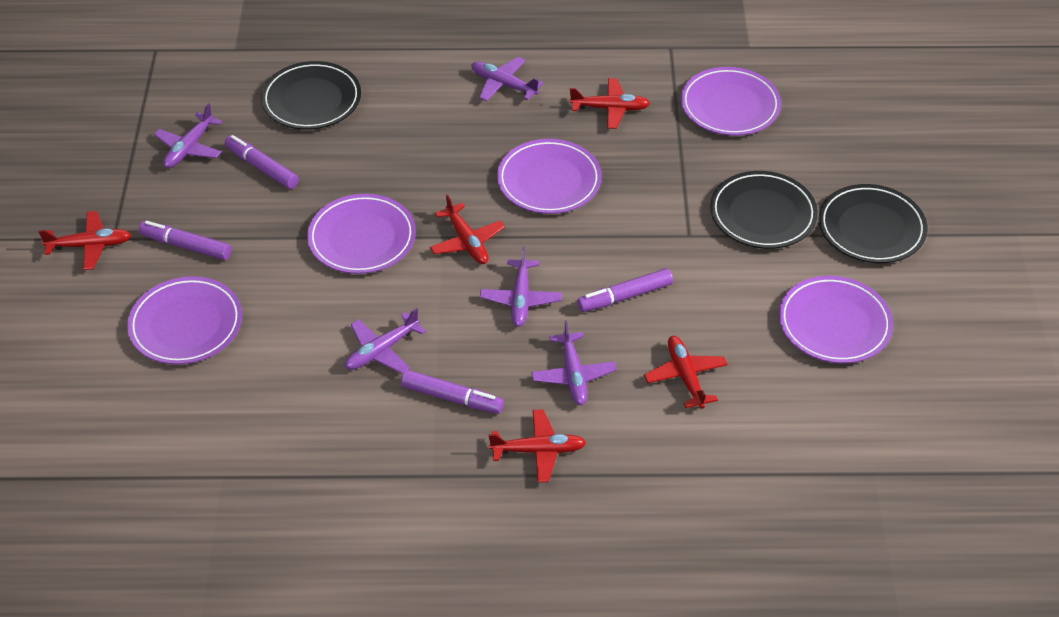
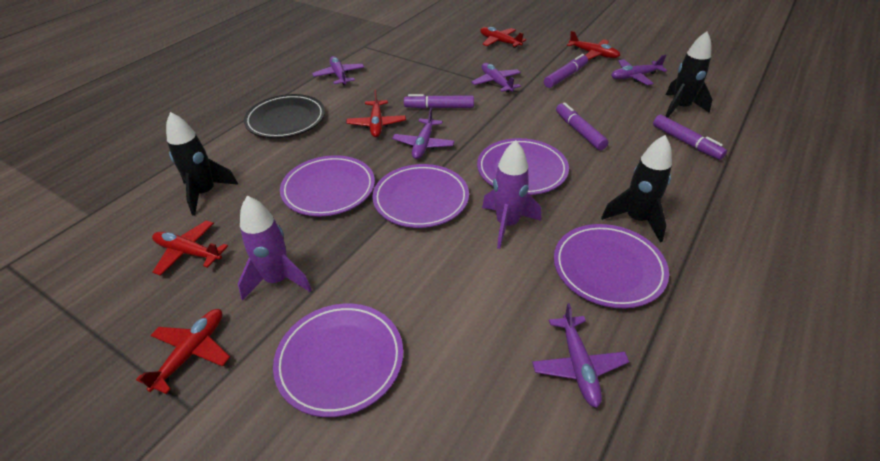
black plate: 3 -> 1
black rocket: 0 -> 3
purple rocket: 0 -> 2

